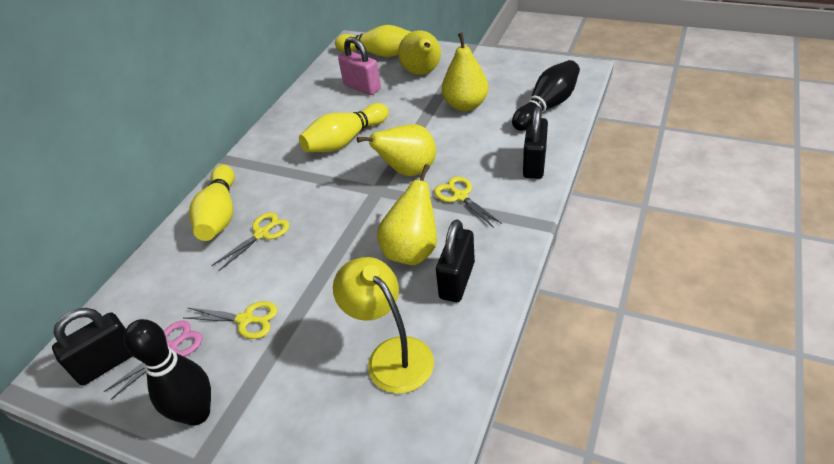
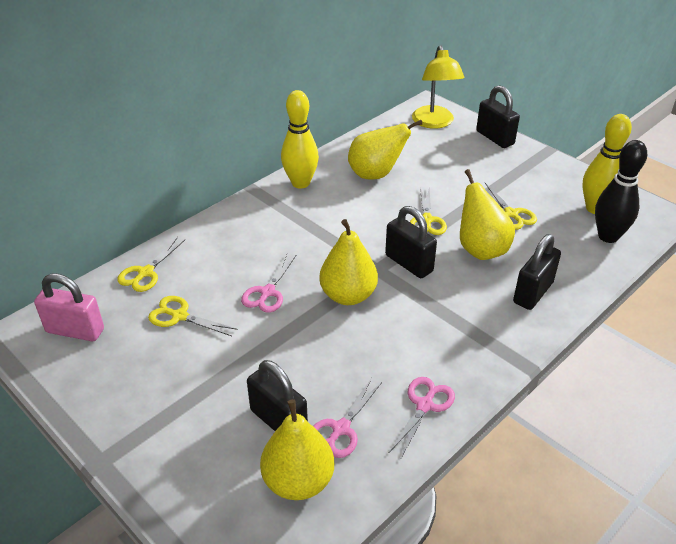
black bowling pin: 2 -> 1
black padlock: 3 -> 4
pink scissors: 1 -> 3
yellow bowling pin: 3 -> 2
yellow scissors: 3 -> 4

